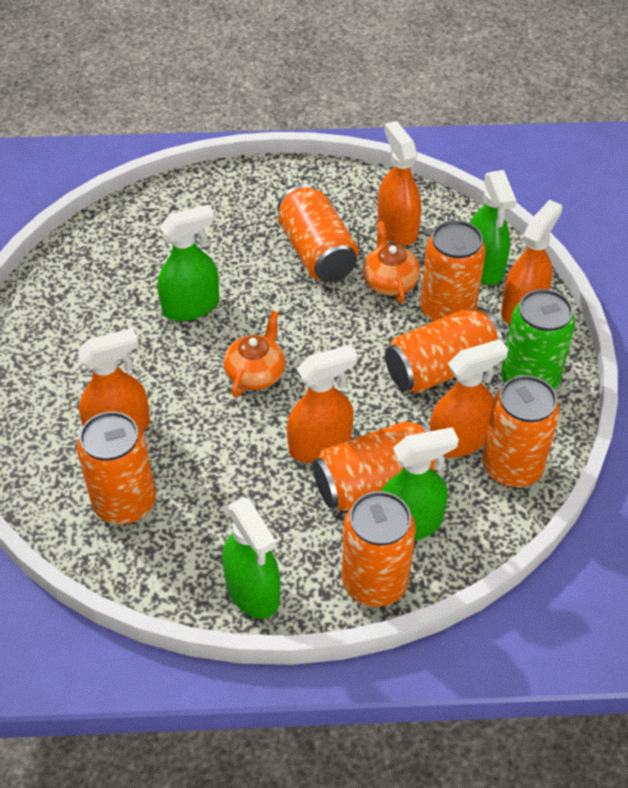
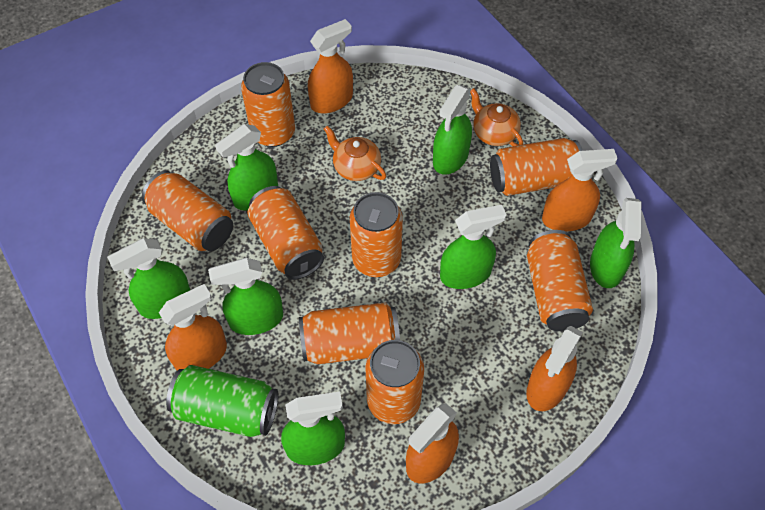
green spray bottle: 4 -> 7
orange can: 7 -> 8

